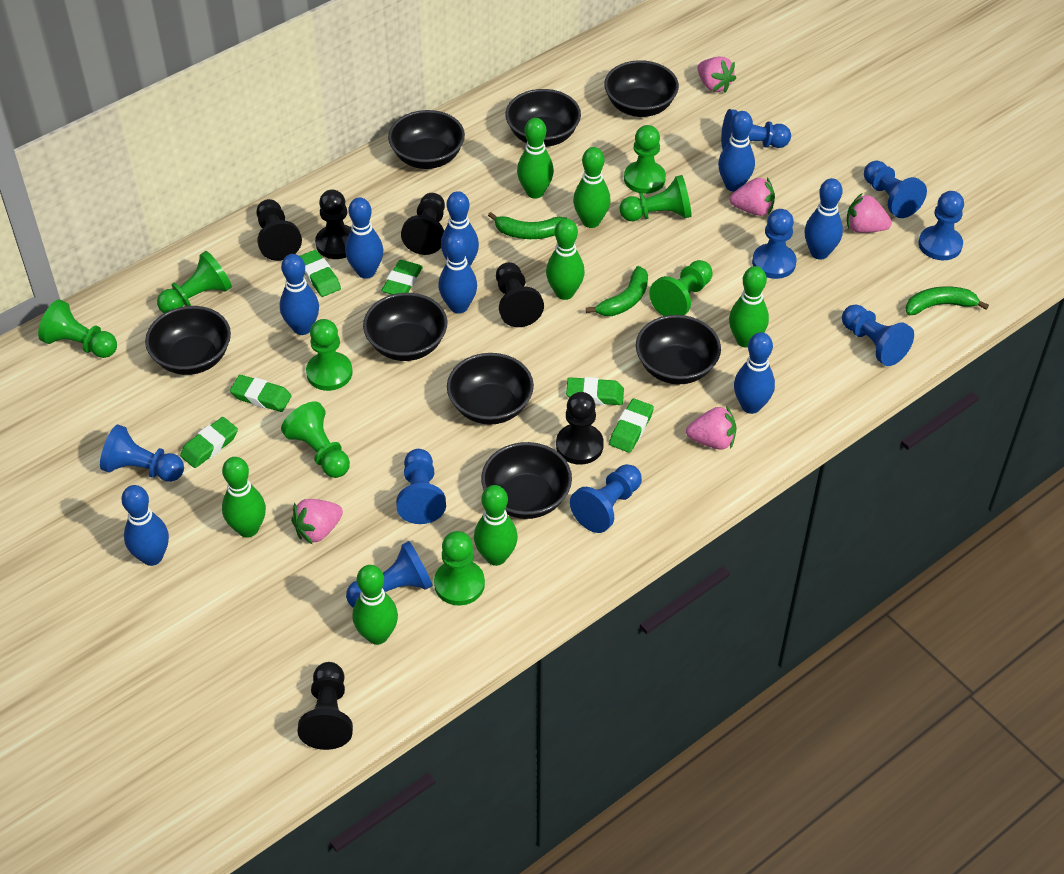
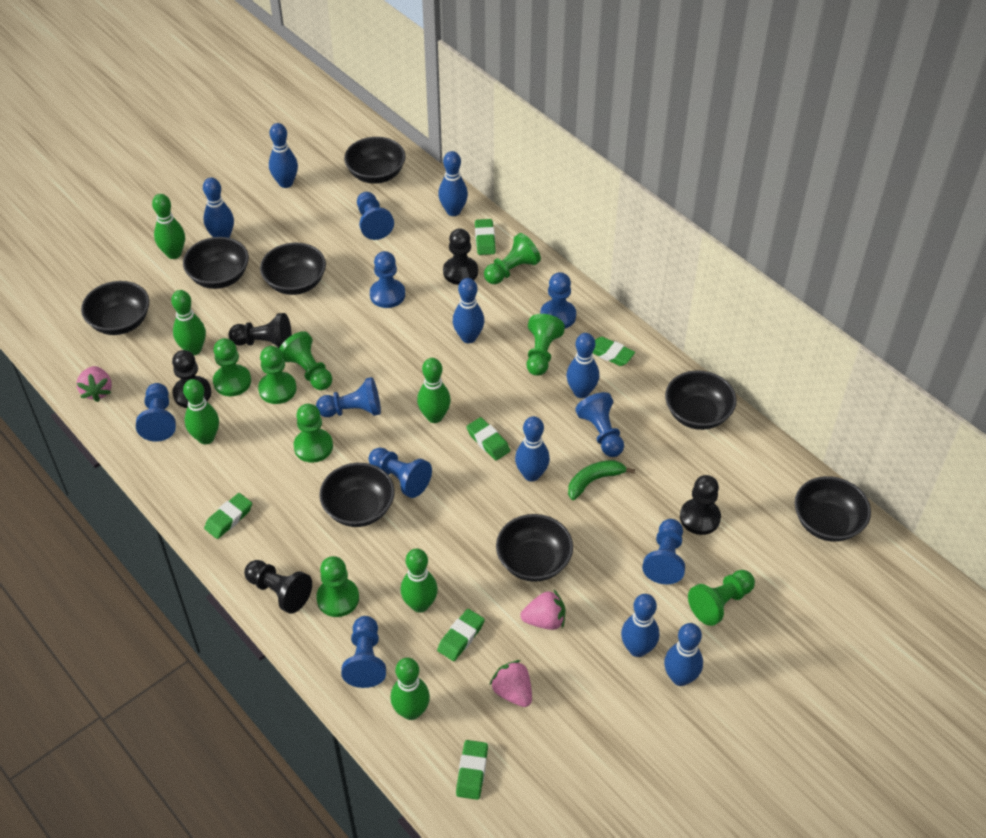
black pawn: 6 -> 5
green banana: 3 -> 1
green bowling pin: 7 -> 6
pink strawberry: 5 -> 3

